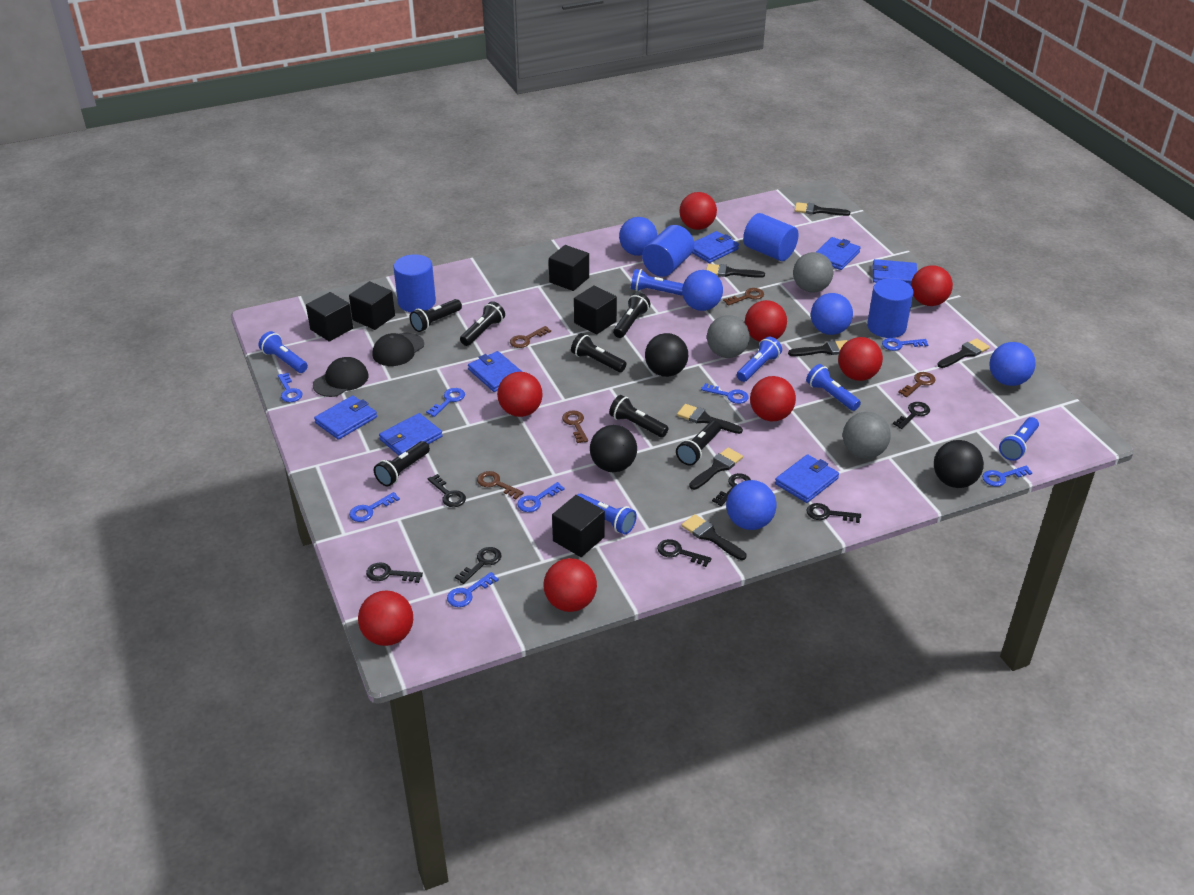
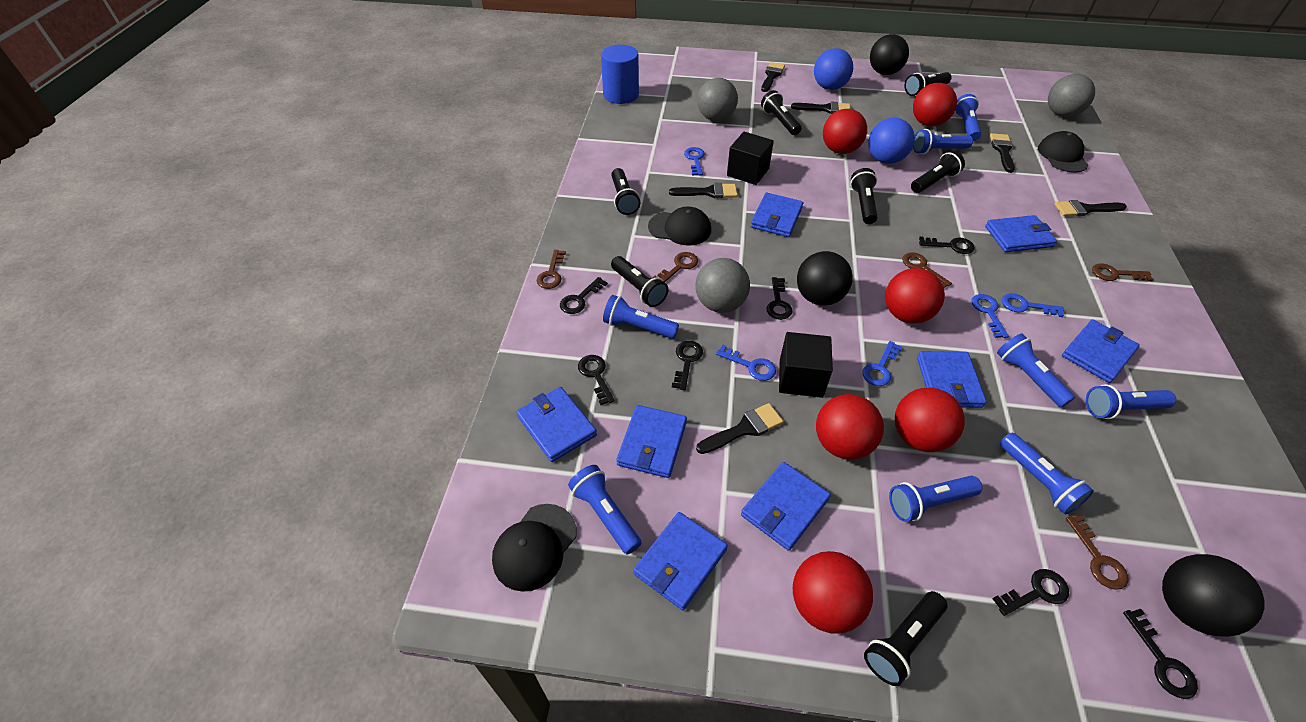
black brush: 7 -> 6
black cap: 2 -> 3
black cube: 5 -> 2
blue ball: 5 -> 2
blue cylinder: 4 -> 1
blue flashlight: 6 -> 8
blue key: 8 -> 5
blue wallet: 7 -> 8
red ball: 8 -> 6

